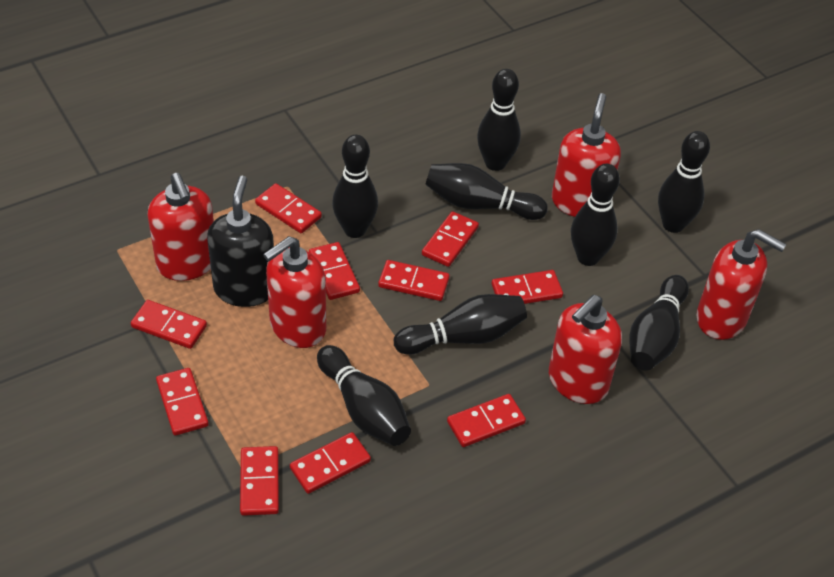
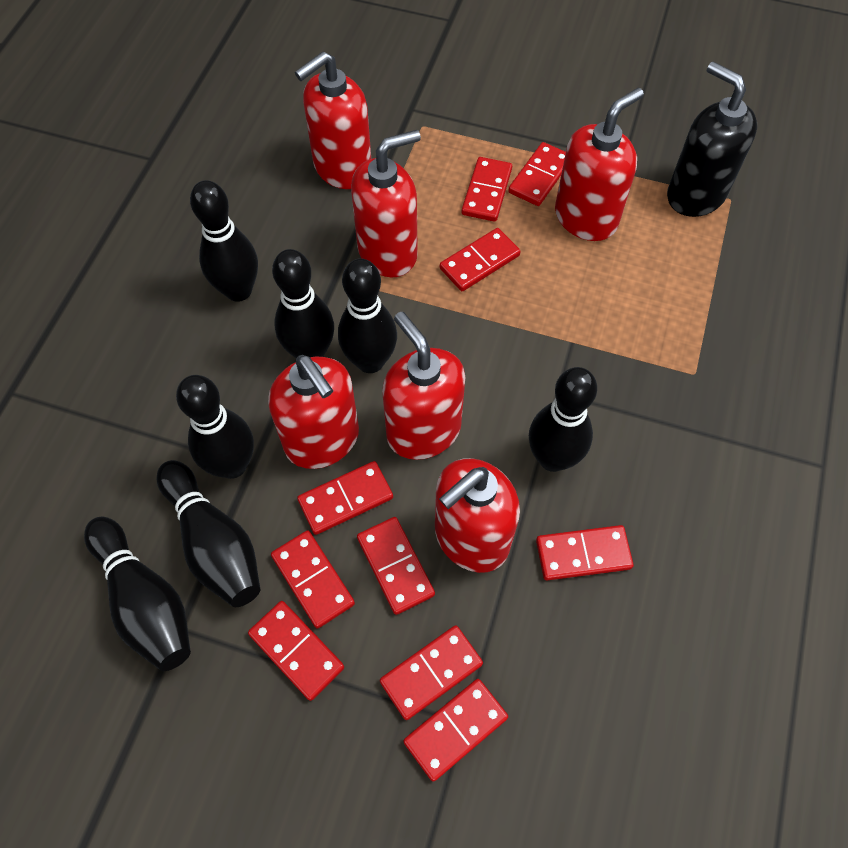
black bowling pin: 8 -> 7
red soap dispenser: 5 -> 6

